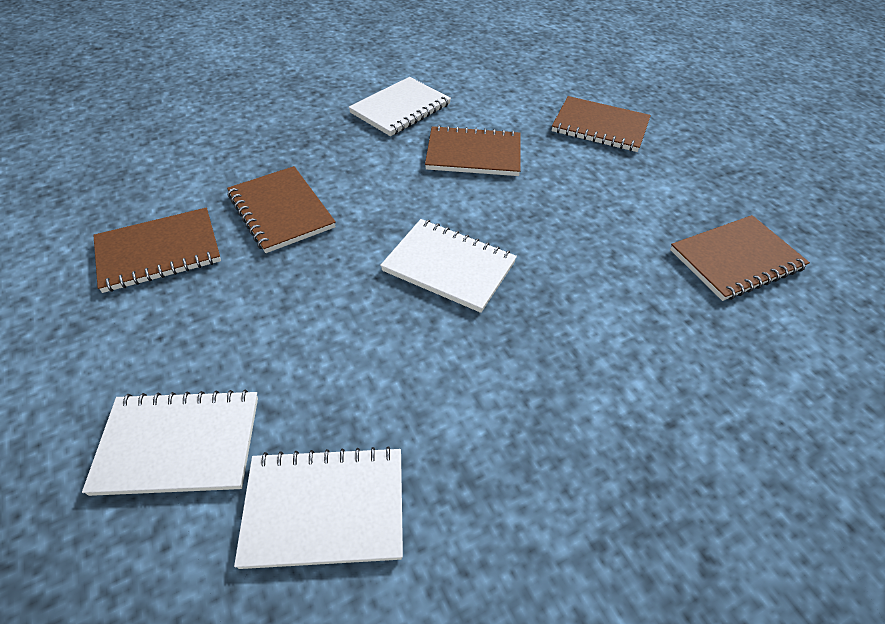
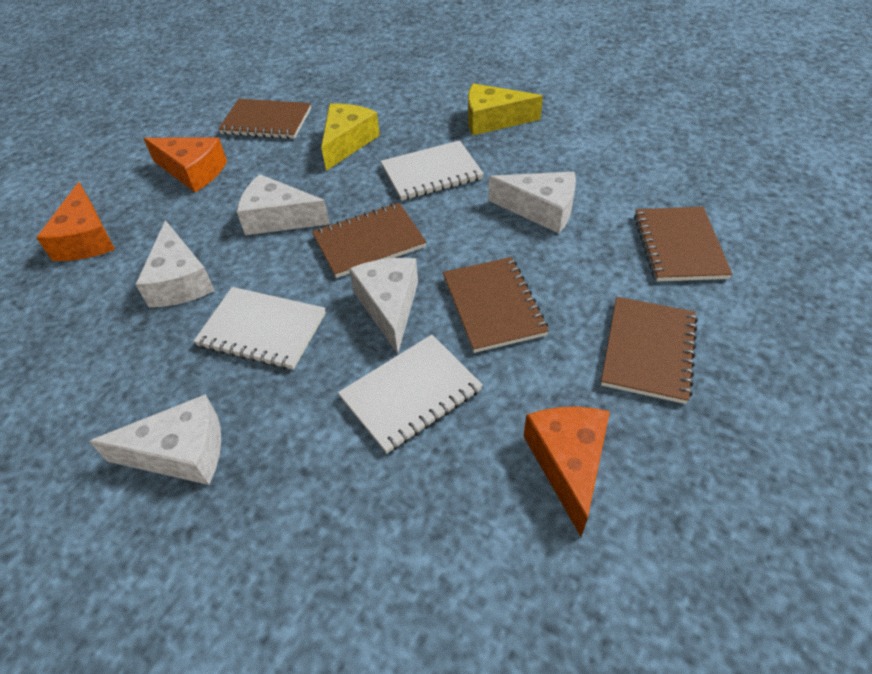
orange cheese: 0 -> 3
white cheese: 0 -> 5
white notebook: 4 -> 3
yellow cheese: 0 -> 2

